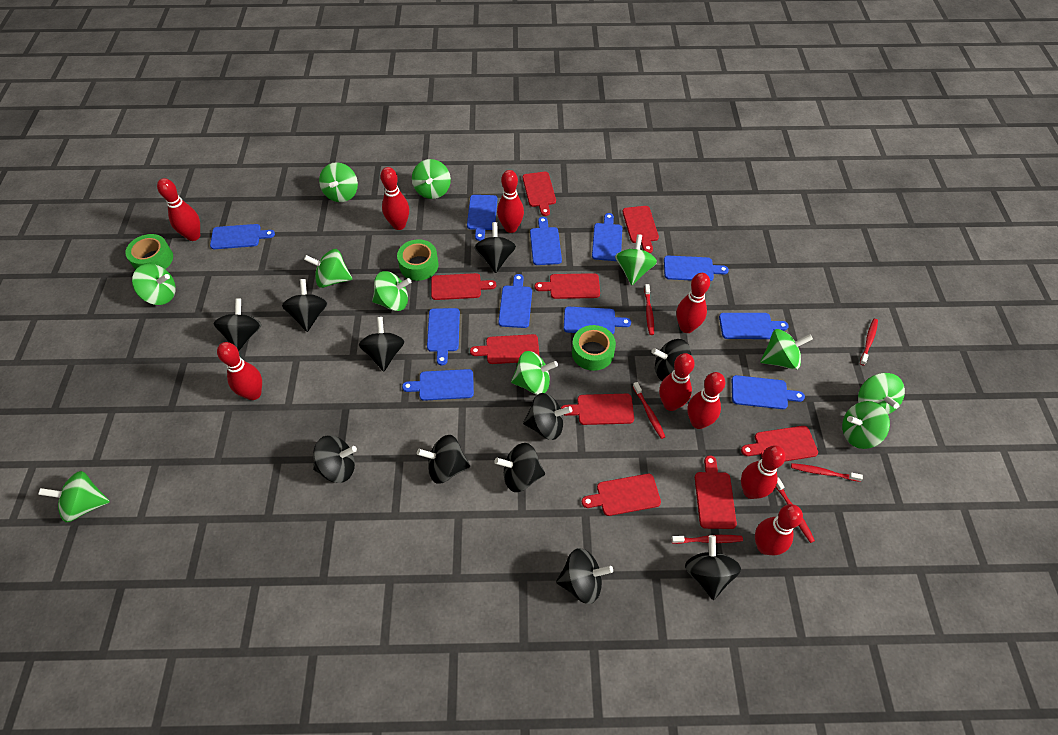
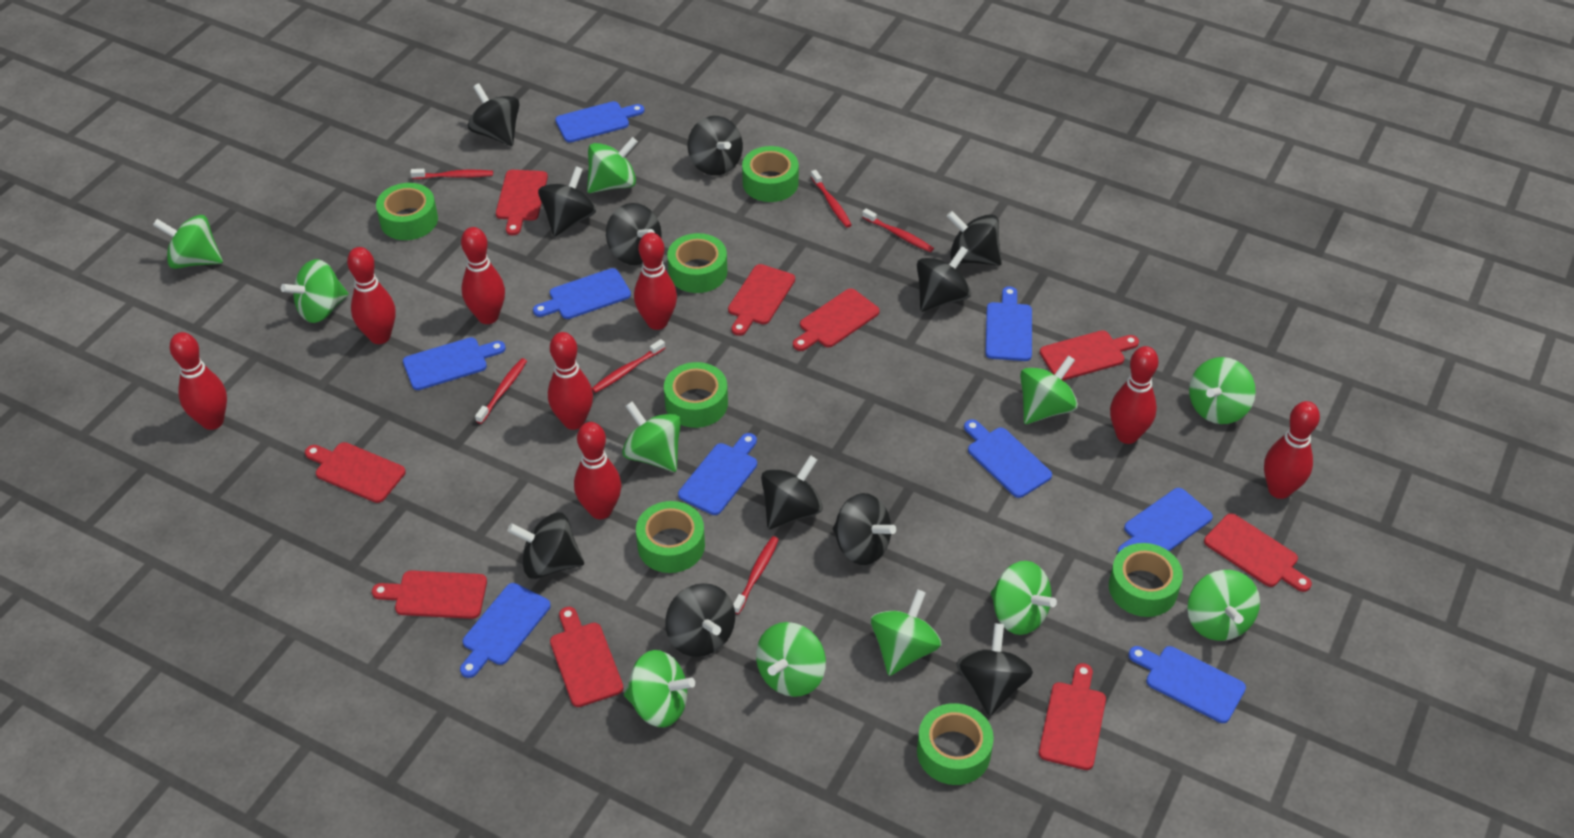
blue cutting board: 11 -> 9
green tape: 3 -> 7
red bowling pin: 9 -> 8

